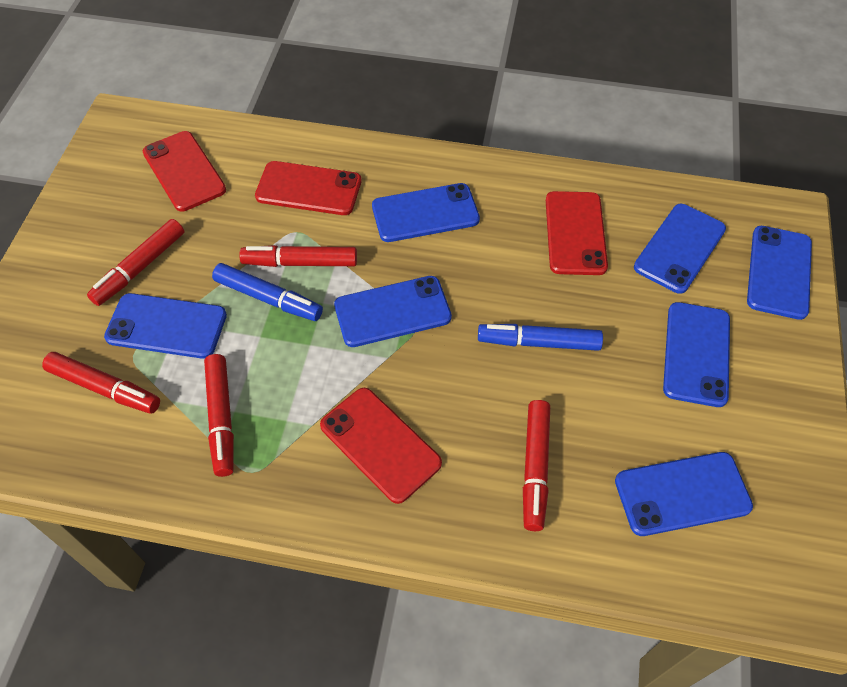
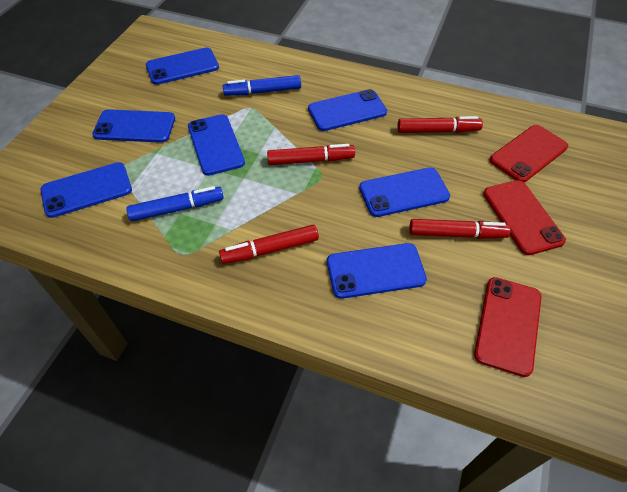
red marker: 5 -> 4
red phone: 4 -> 3

